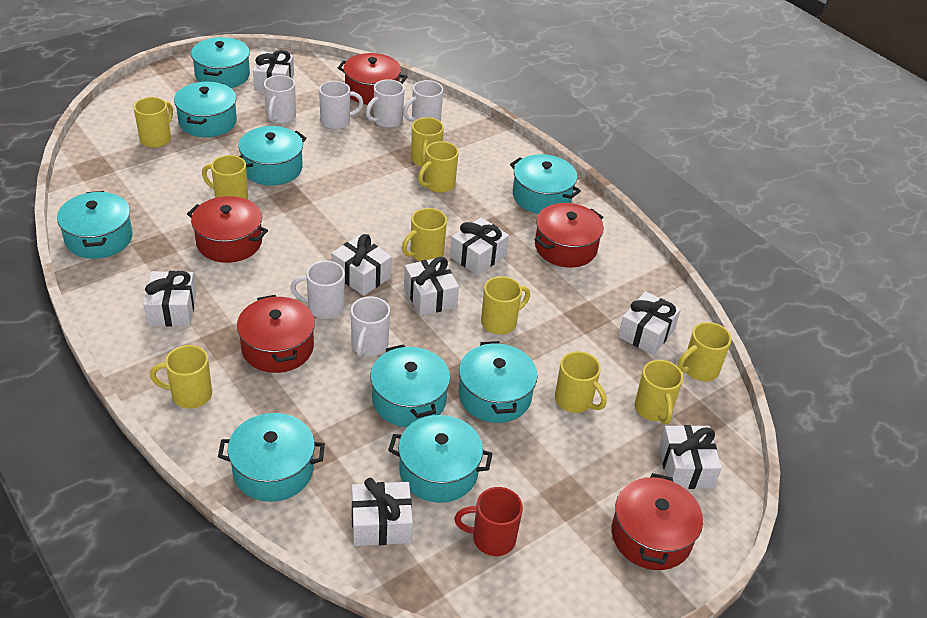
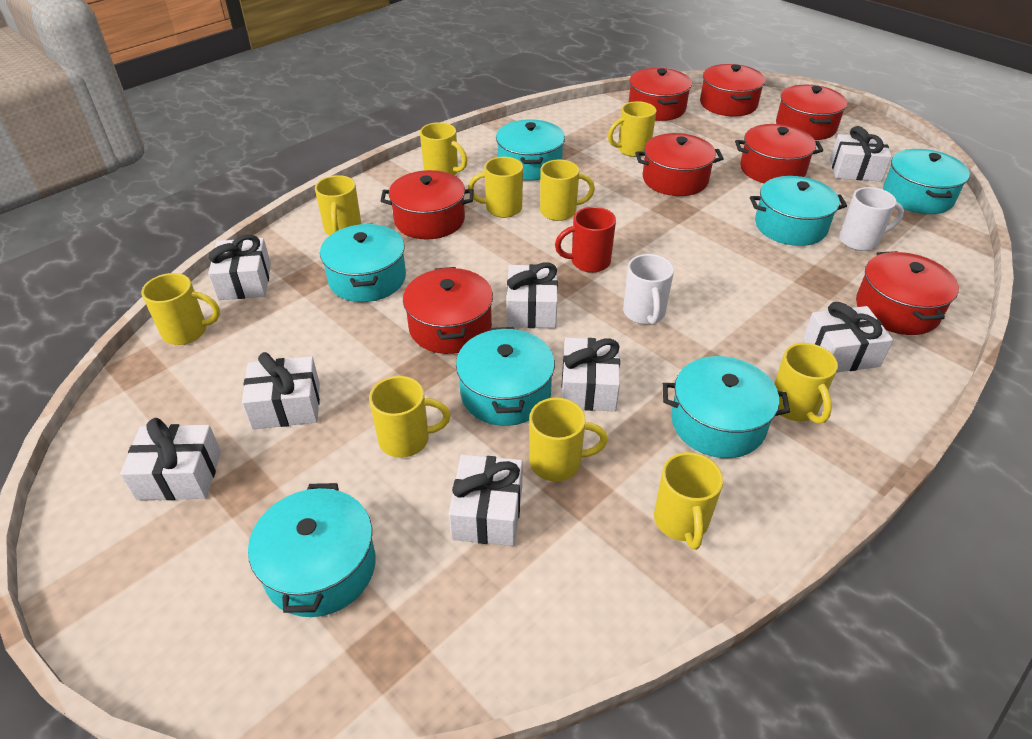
red pot: 5 -> 8
turquoise pot: 9 -> 7
white mug: 6 -> 2

